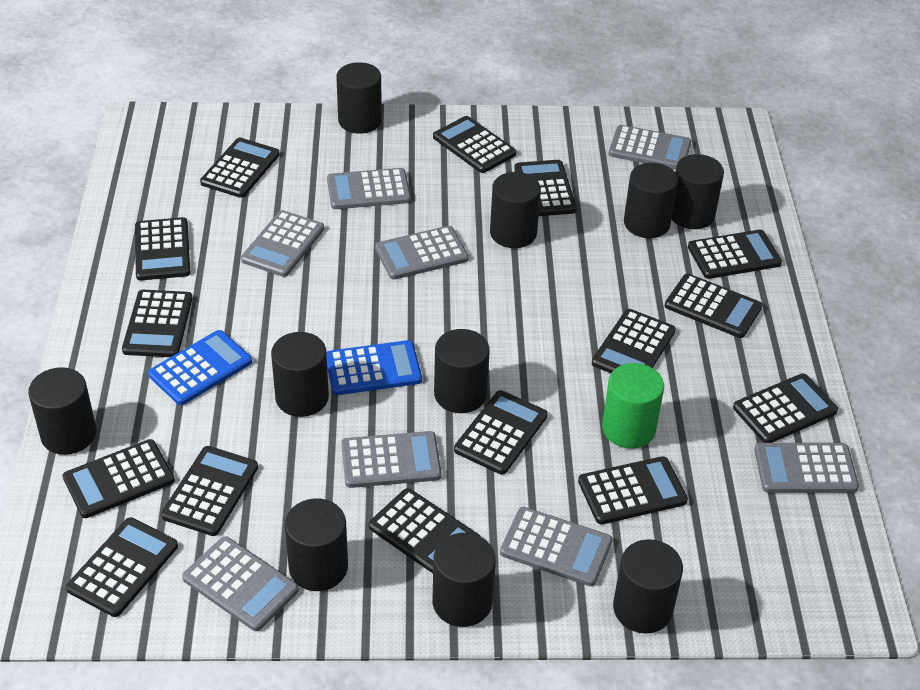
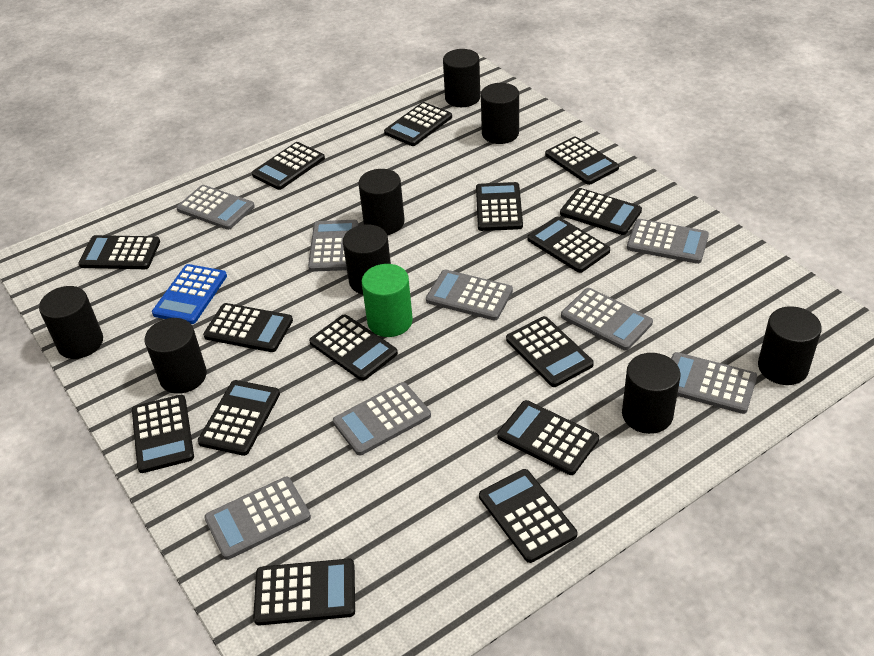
black cylinder: 10 -> 8
blue calculator: 2 -> 1

